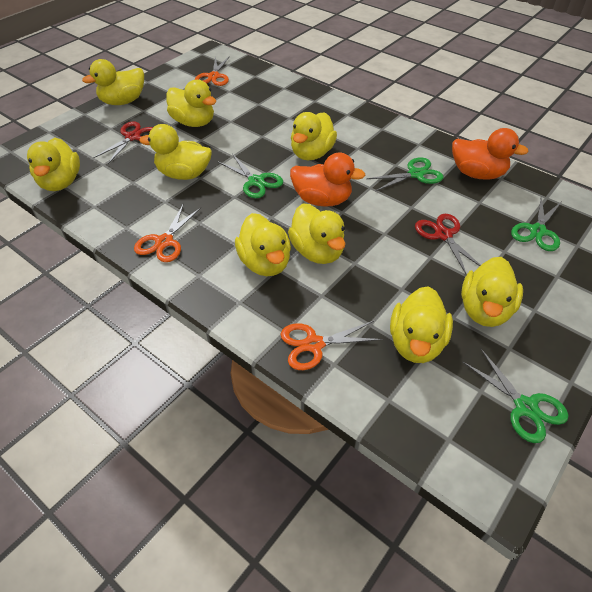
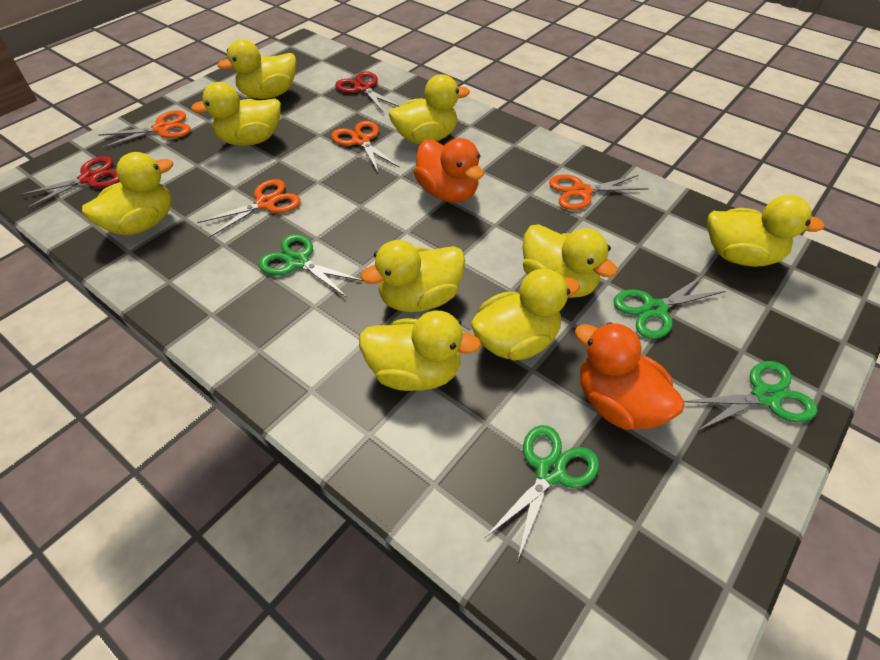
orange scissors: 3 -> 4

